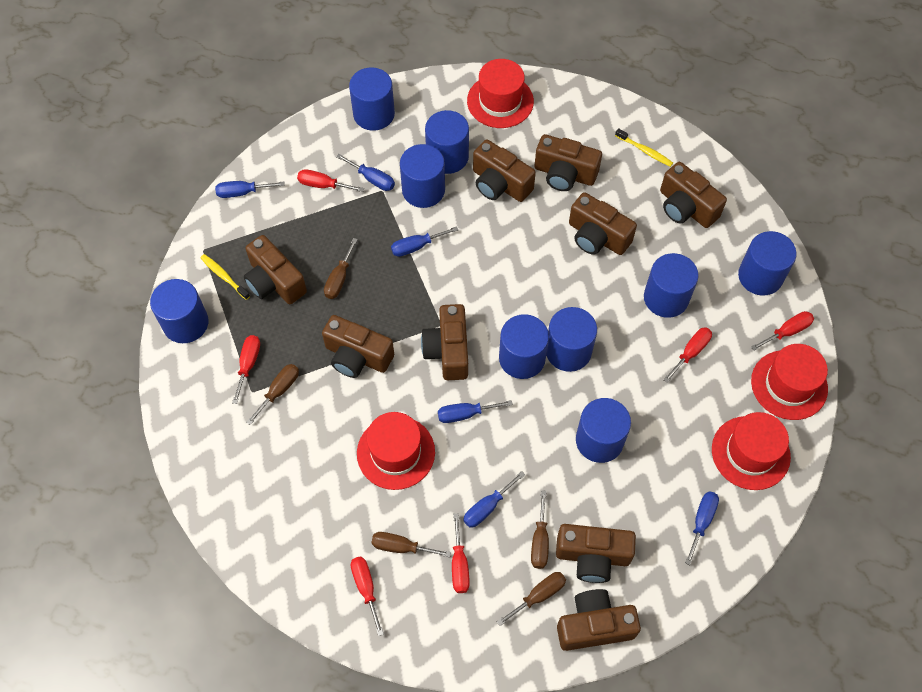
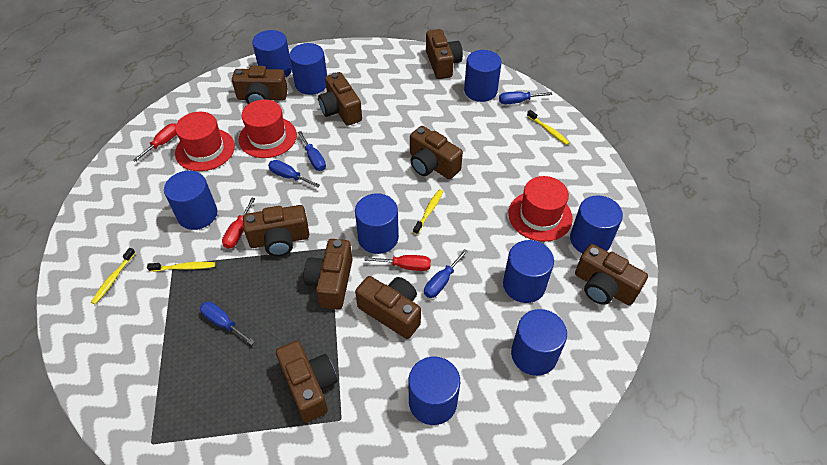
blue screwdriver: 6 -> 5
brown screwdriver: 5 -> 0
red hat: 4 -> 3
red screwdriver: 6 -> 3
yellow toothbrush: 2 -> 4

